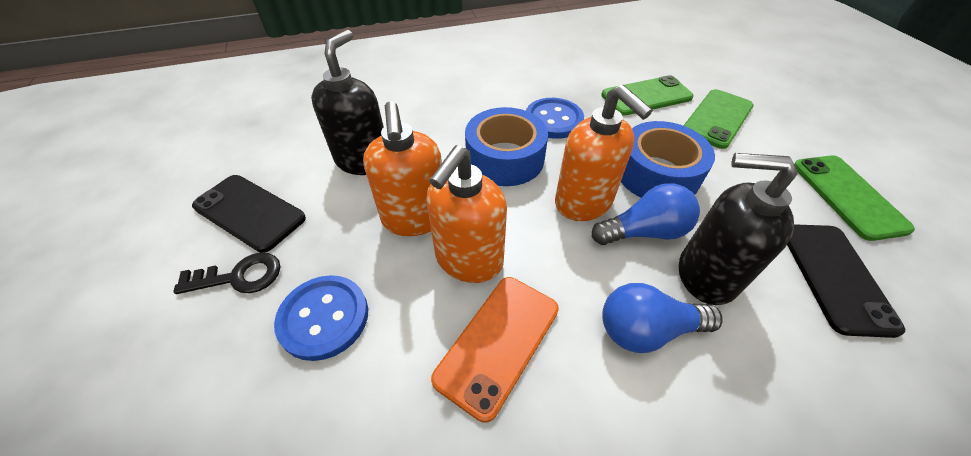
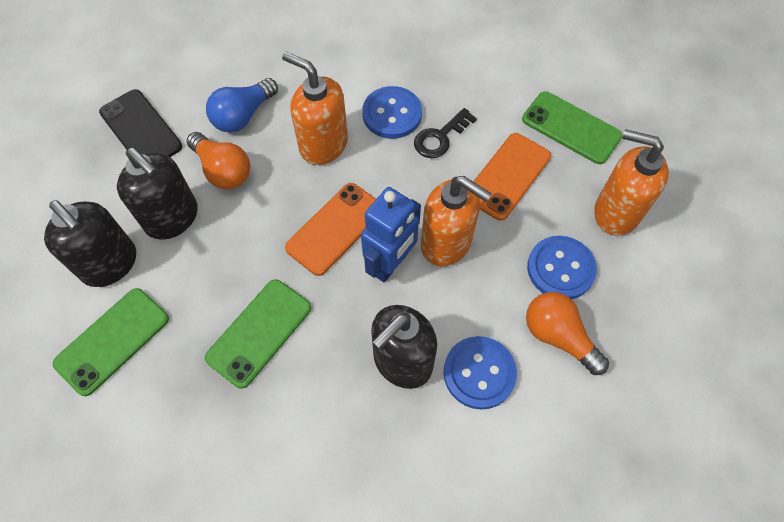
black phone: 2 -> 1
black soap dispenser: 2 -> 3
blue button: 2 -> 3
blue light bulb: 2 -> 1
blue robot: 0 -> 1
blue tape: 2 -> 0
orange light bulb: 0 -> 2
orange phone: 1 -> 2

